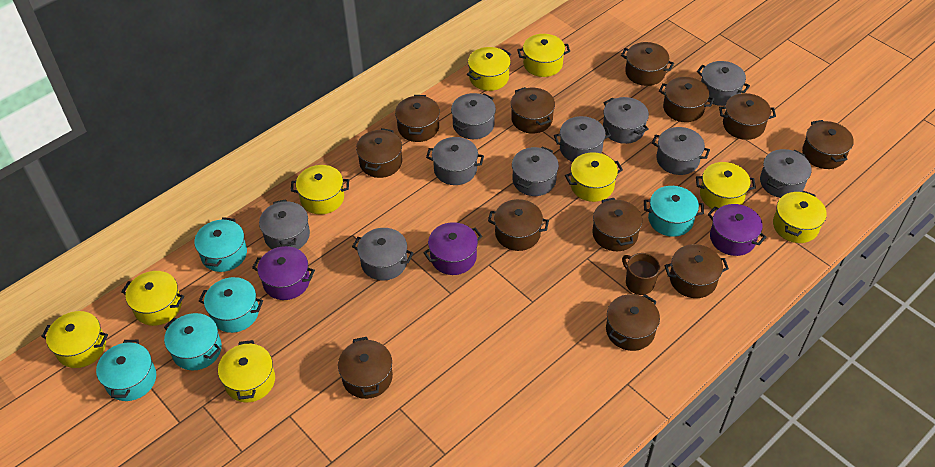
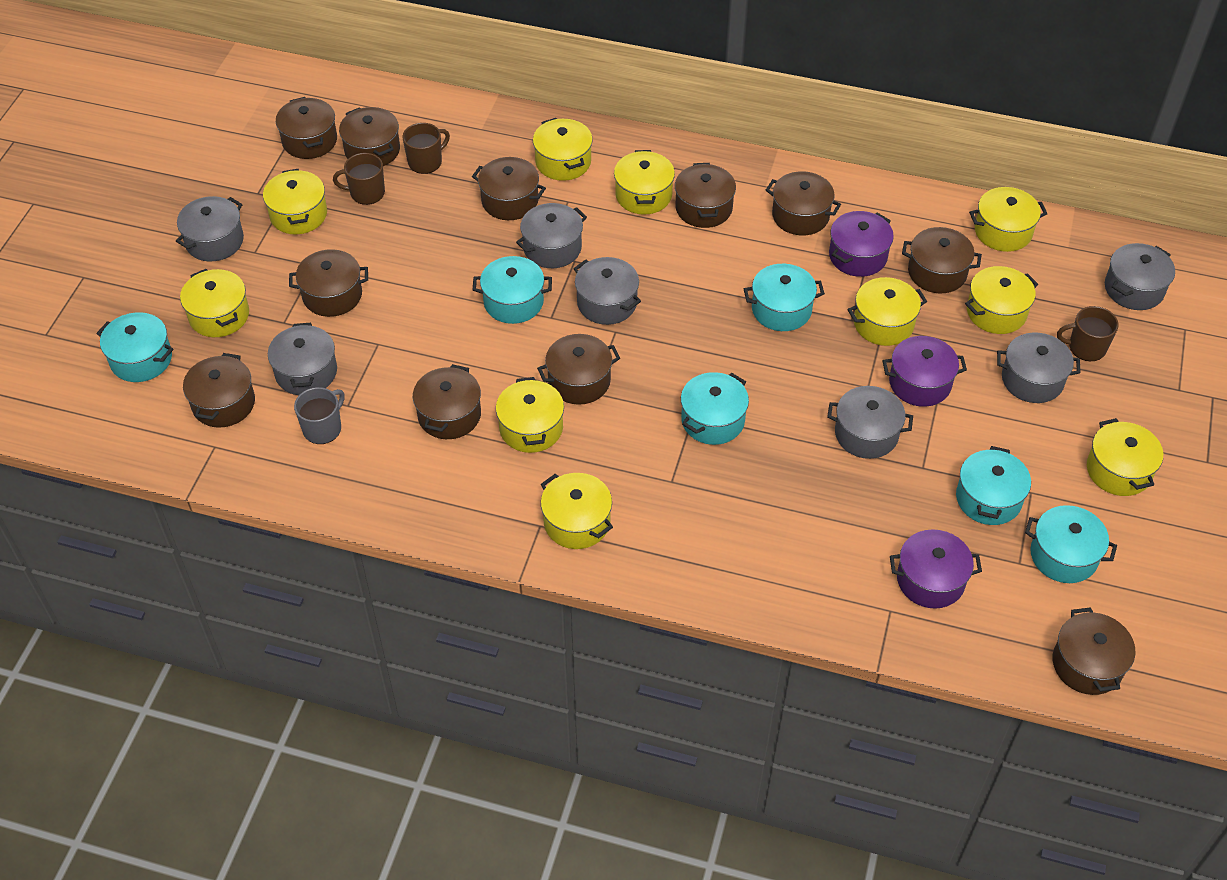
brown mug: 1 -> 3
brown pot: 12 -> 11
grey mug: 0 -> 1
grey pot: 10 -> 7
turquoise pot: 5 -> 6
yellow pot: 9 -> 10

